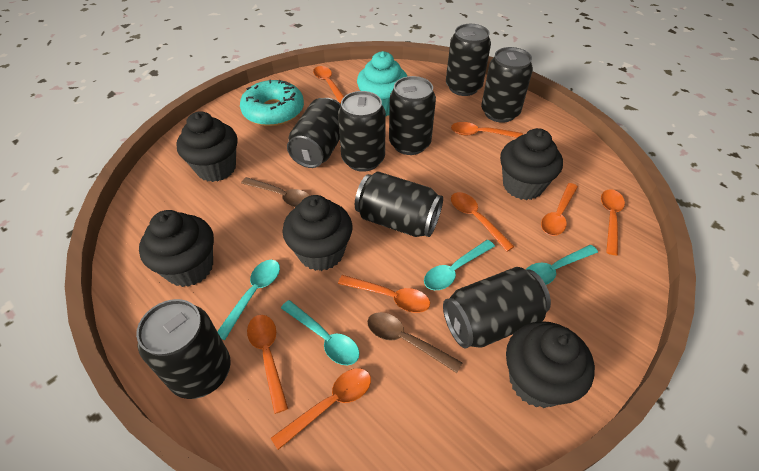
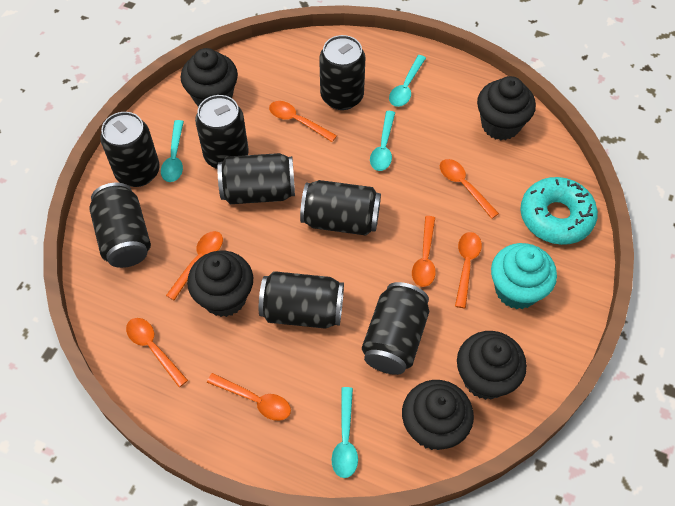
brown spoon: 2 -> 0
orange spoon: 8 -> 7

